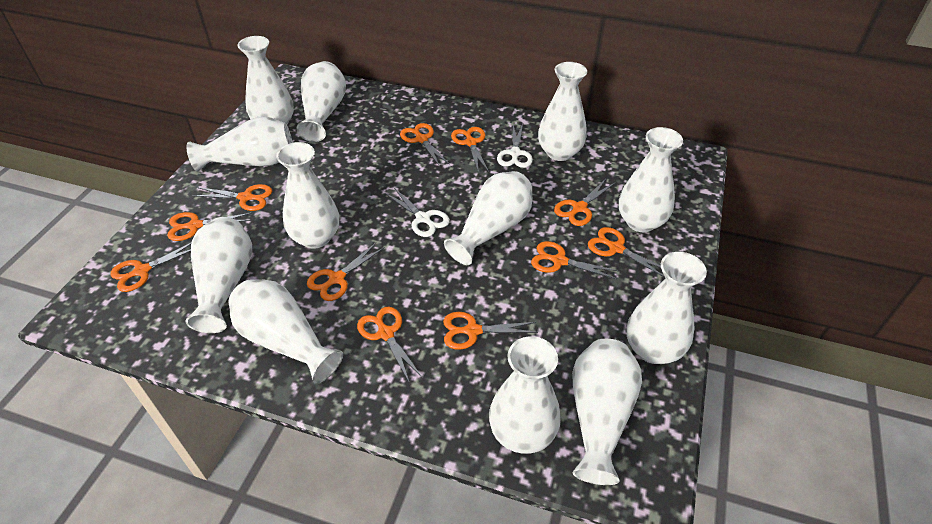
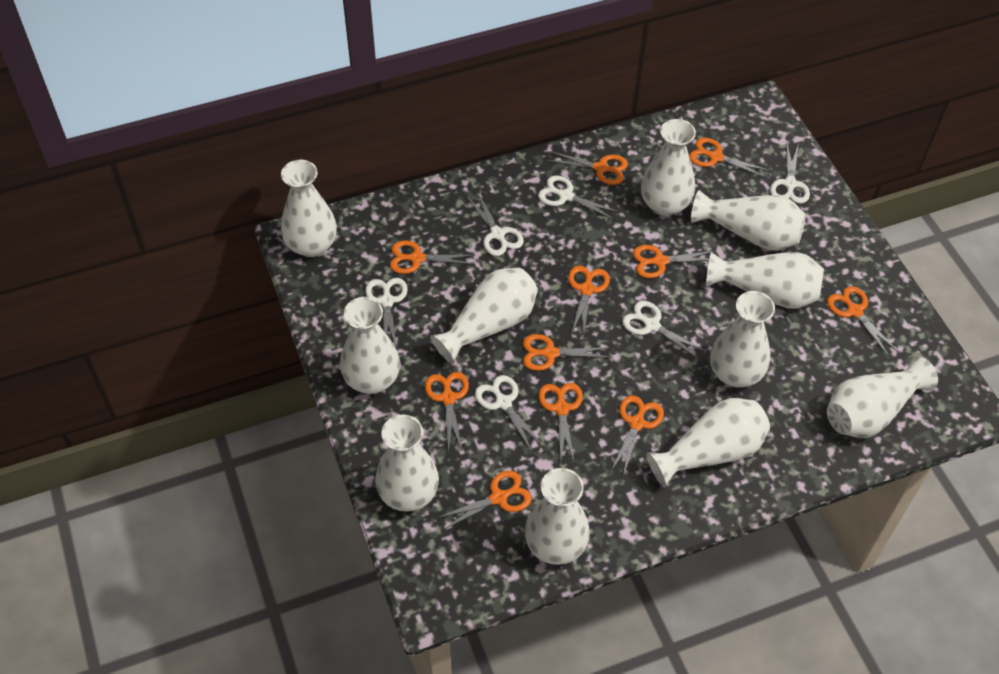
white scissors: 2 -> 6
white vase: 12 -> 11

